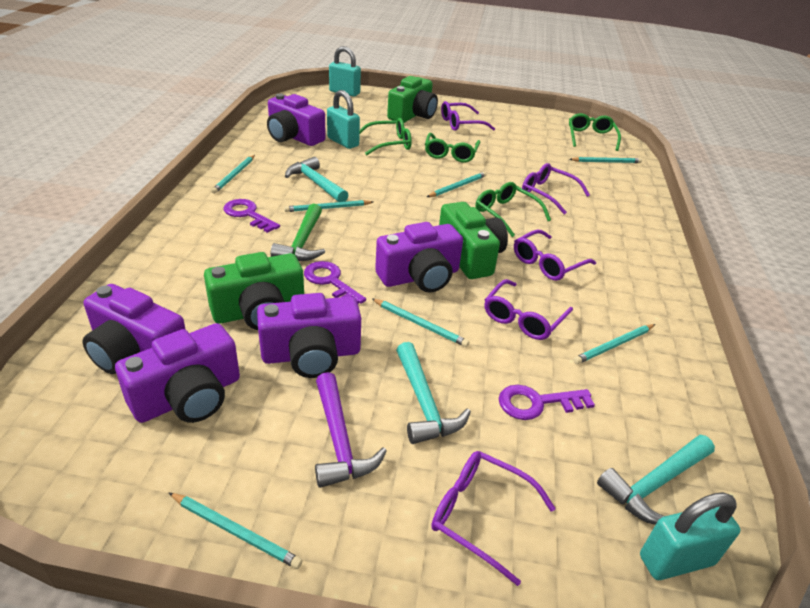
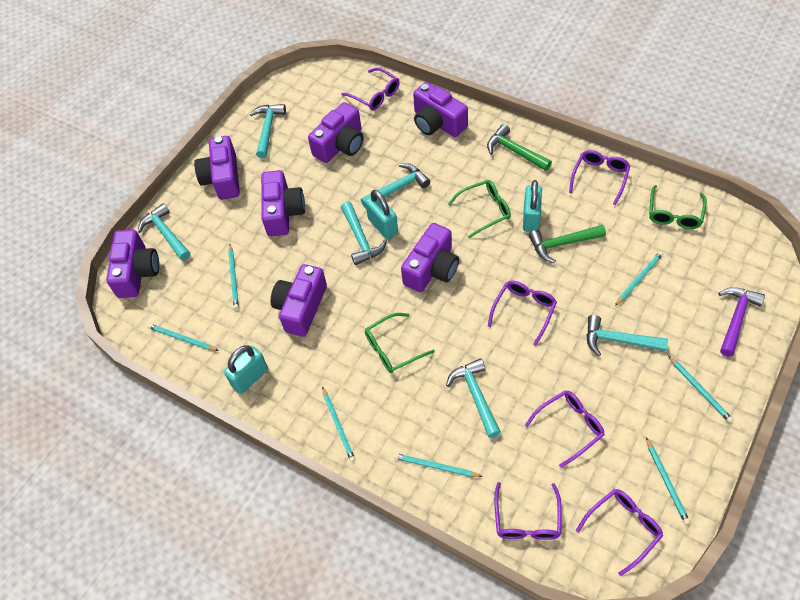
green camera: 3 -> 0
green glasses: 4 -> 3
green hammer: 1 -> 2
purple camera: 5 -> 7
purple glasses: 5 -> 6
purple key: 3 -> 0
turquoise hammer: 3 -> 6

